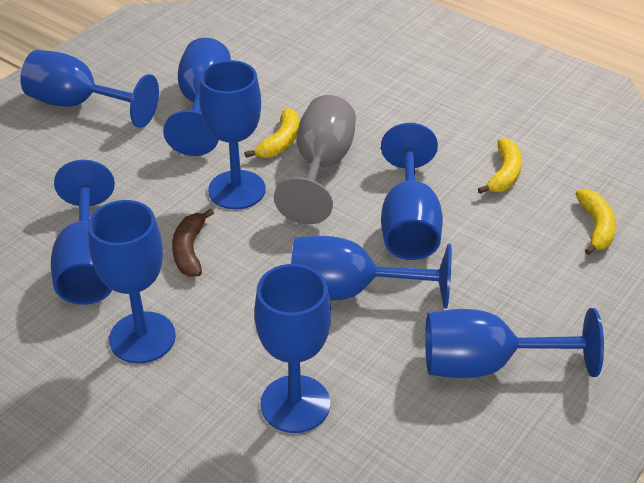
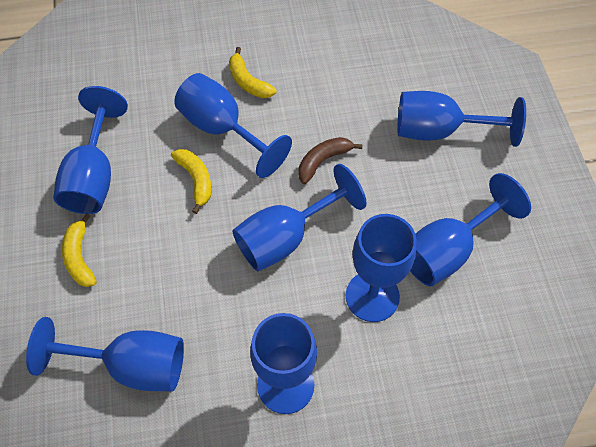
blue goblet: 9 -> 8
grey goblet: 1 -> 0

